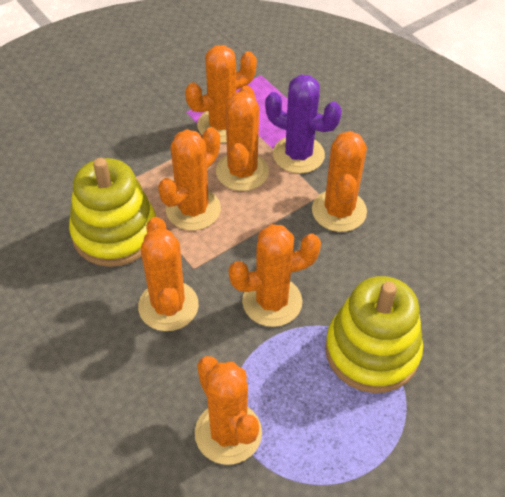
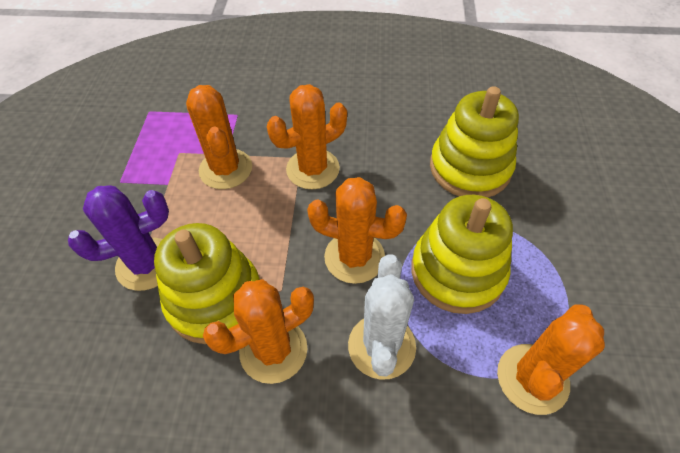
orange cactus: 7 -> 5
white cactus: 0 -> 1
yellow stacking toy: 2 -> 3

